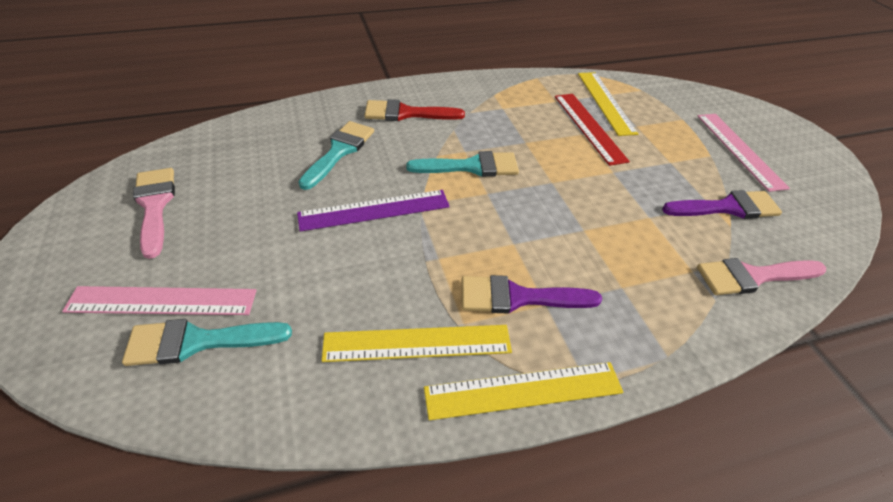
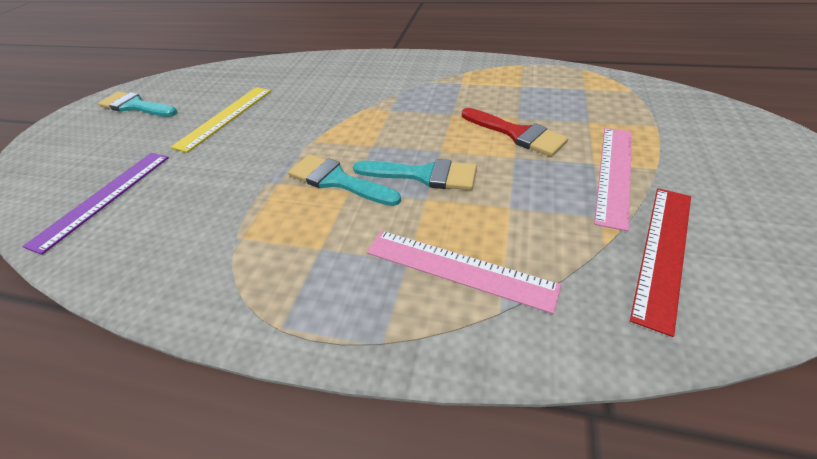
pink brush: 2 -> 0
purple brush: 2 -> 0
yellow ruler: 3 -> 1

